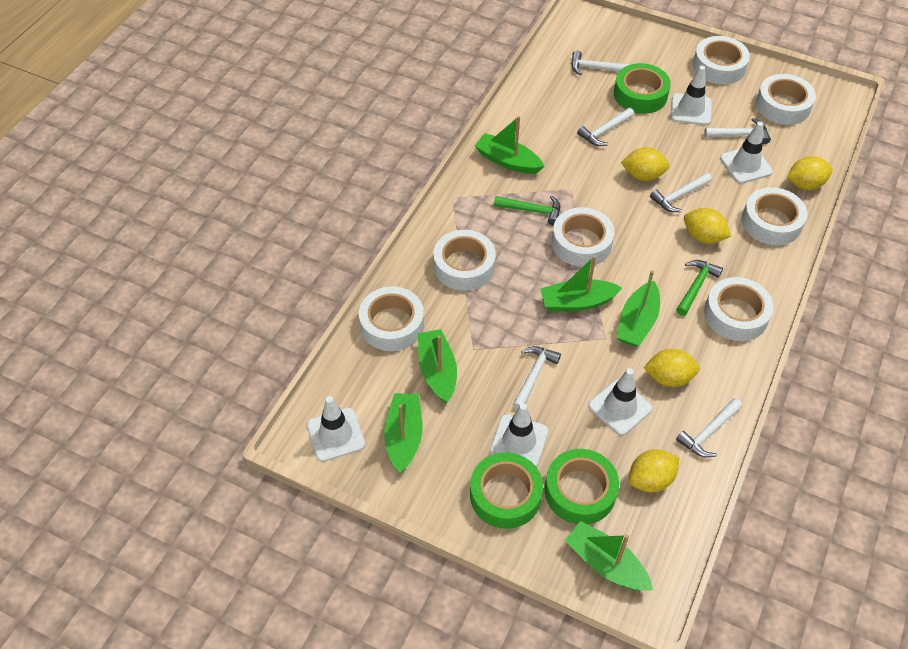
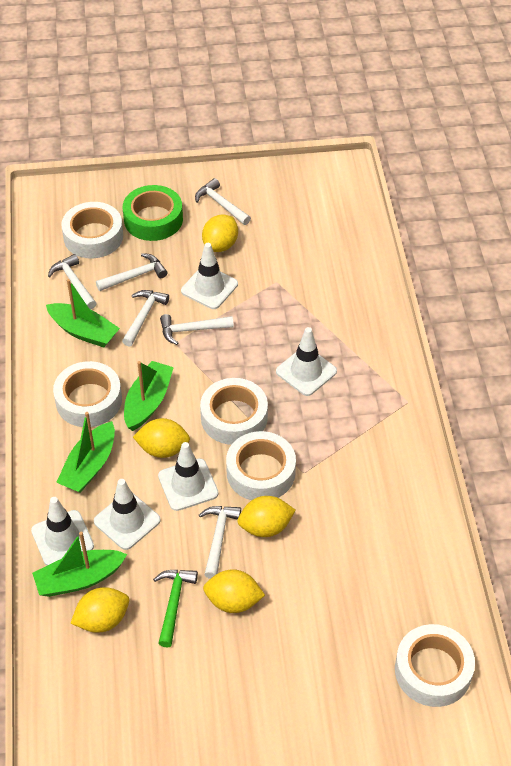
green boat: 6 -> 4
green hammer: 2 -> 1
green tape: 3 -> 1
white tape: 7 -> 5

